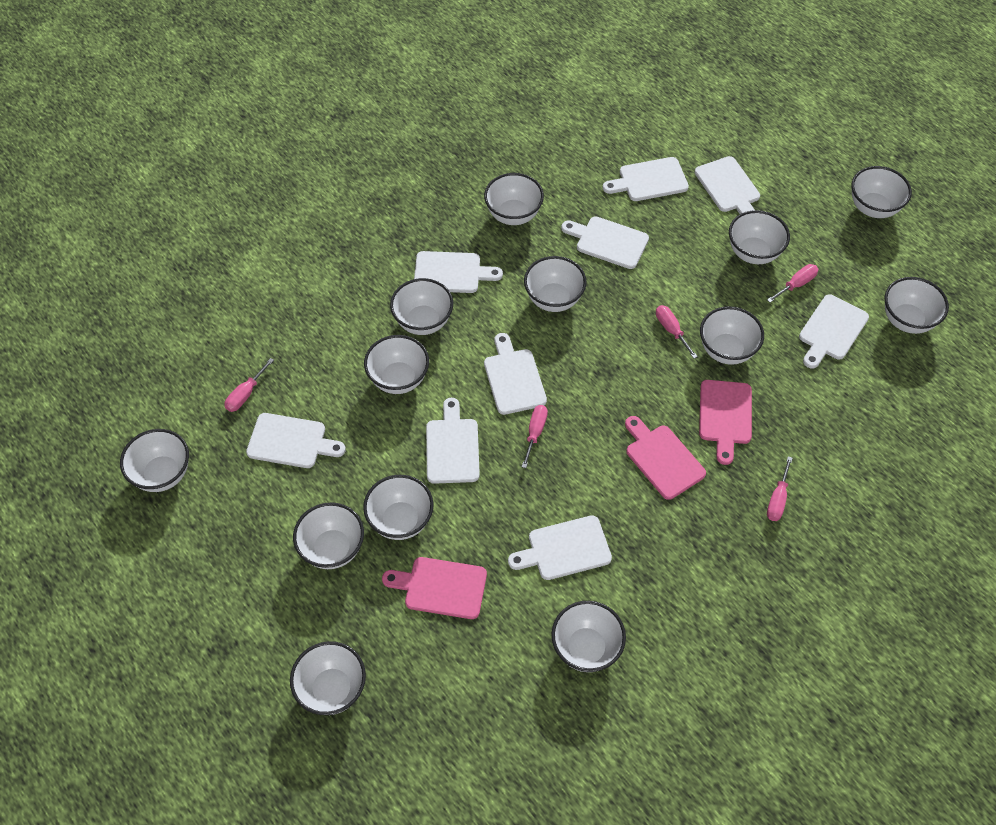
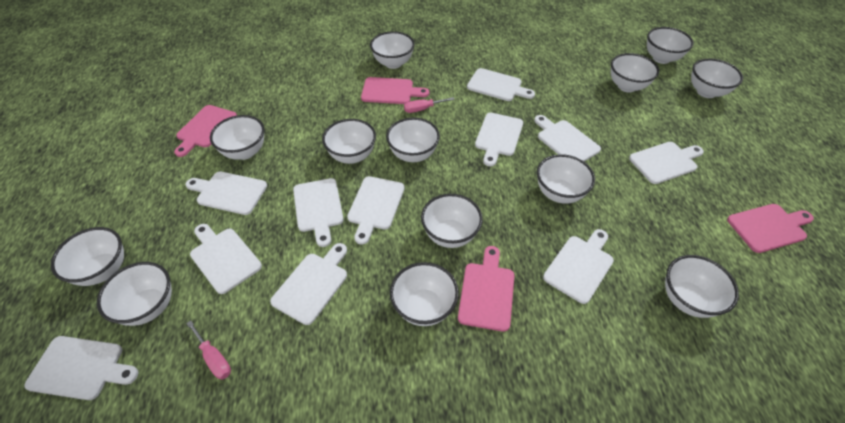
pink cutting board: 3 -> 4
pink screwdriver: 5 -> 2
white cutting board: 9 -> 11

